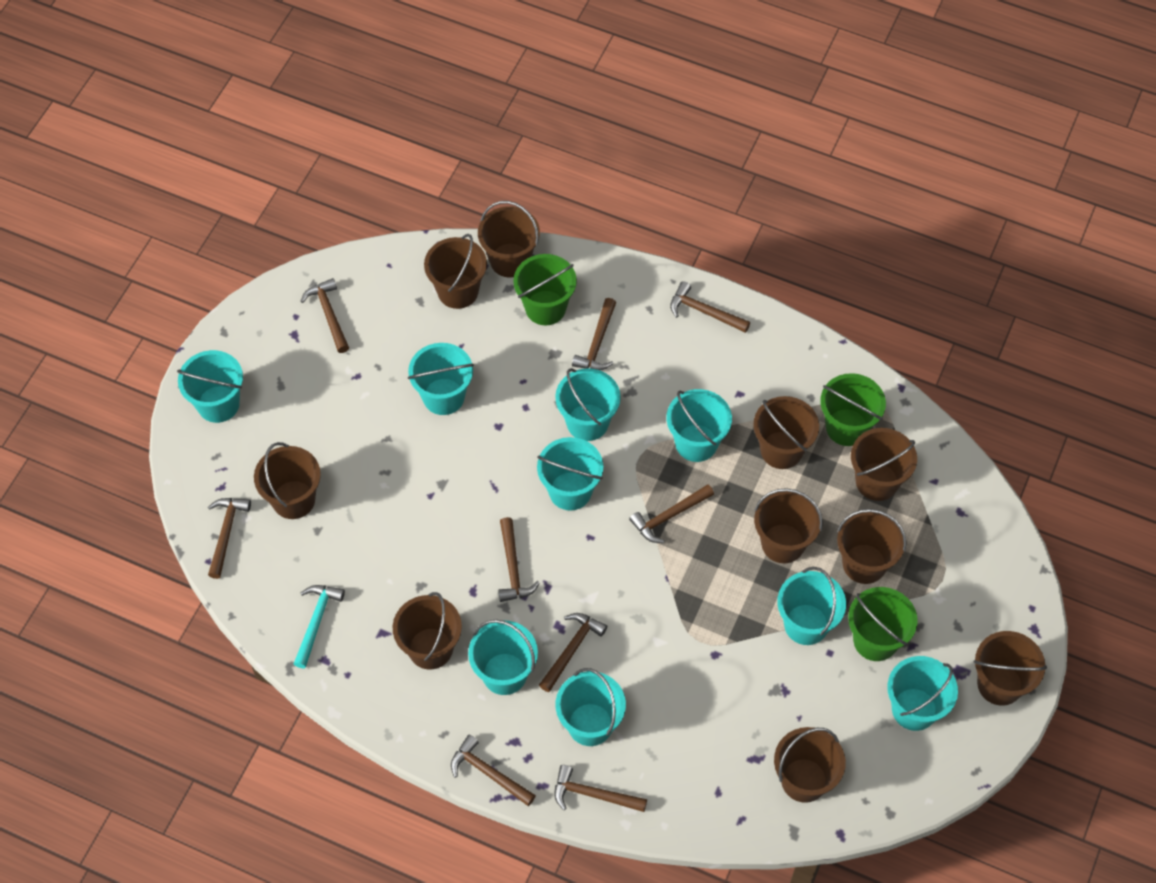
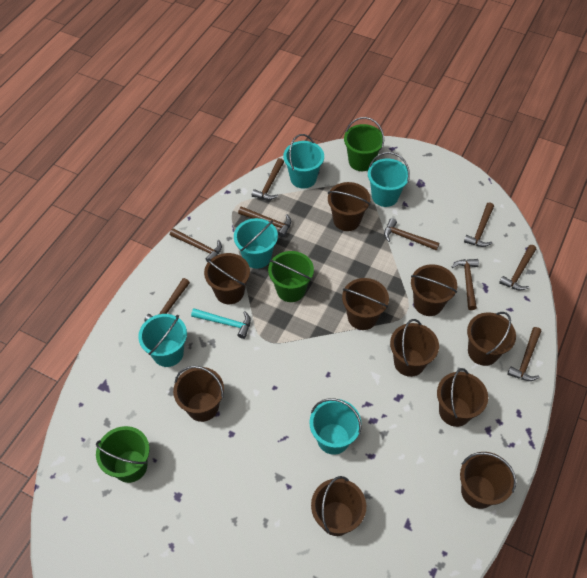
turquoise bucket: 9 -> 5

